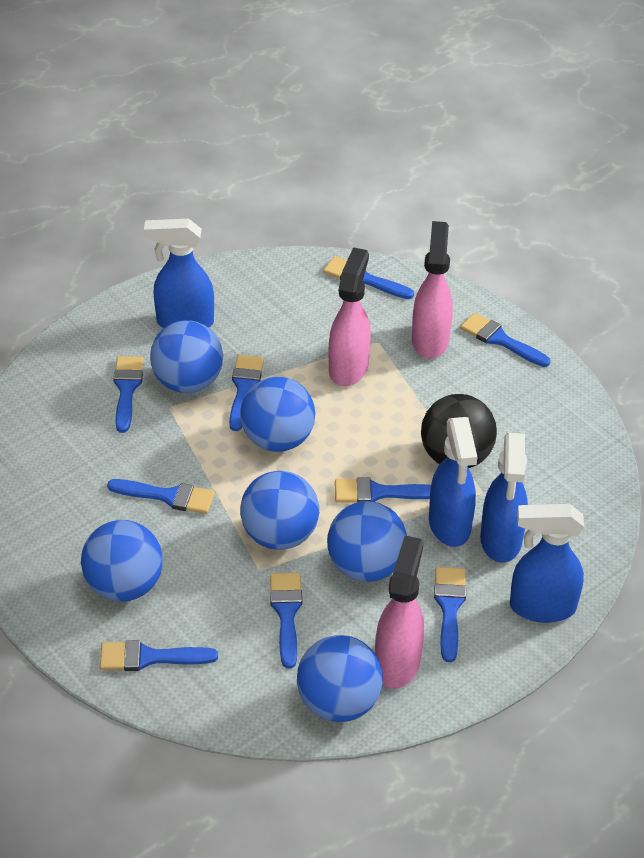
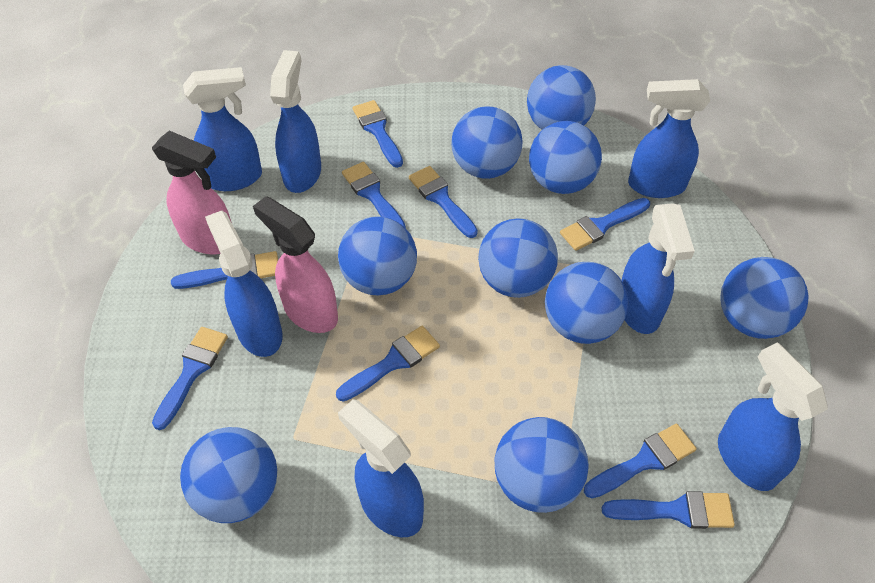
black ball: 1 -> 0
blue ball: 6 -> 9
blue spray bottle: 4 -> 7
pink spray bottle: 3 -> 2

